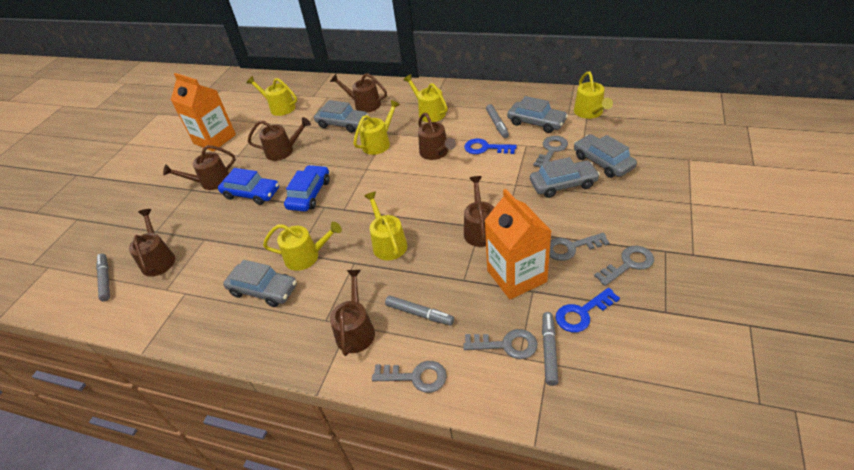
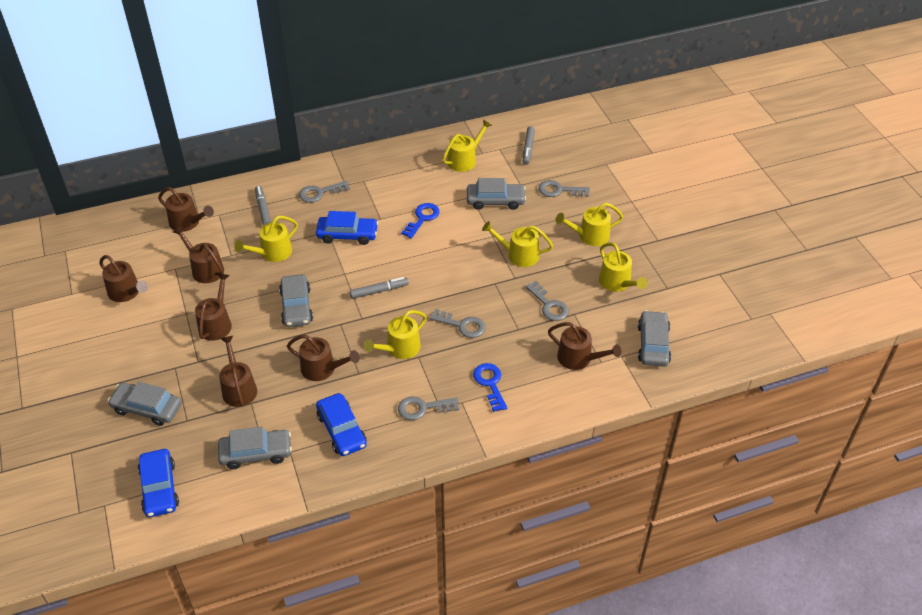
blue car: 2 -> 3
grey marker: 4 -> 3
orange carton: 2 -> 0

